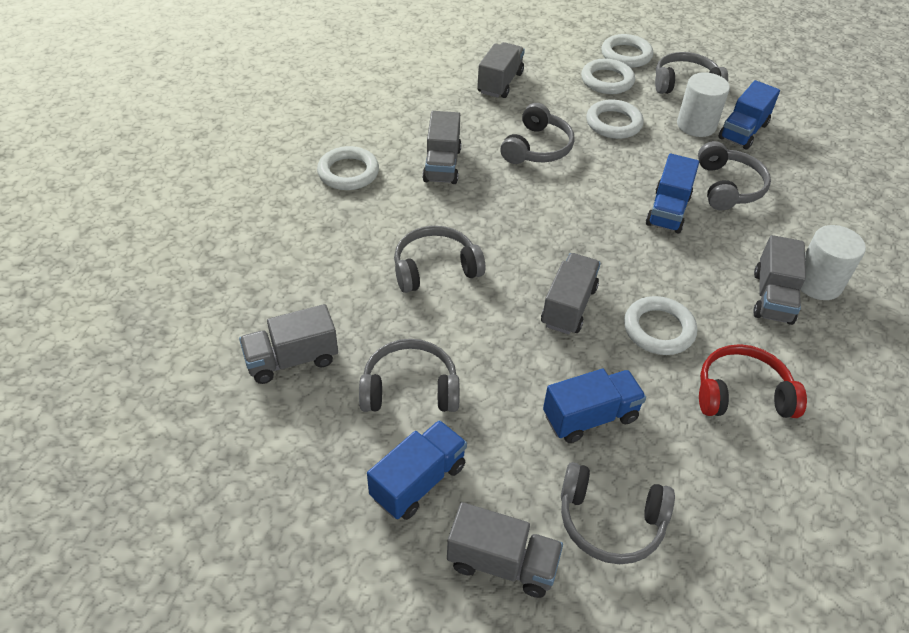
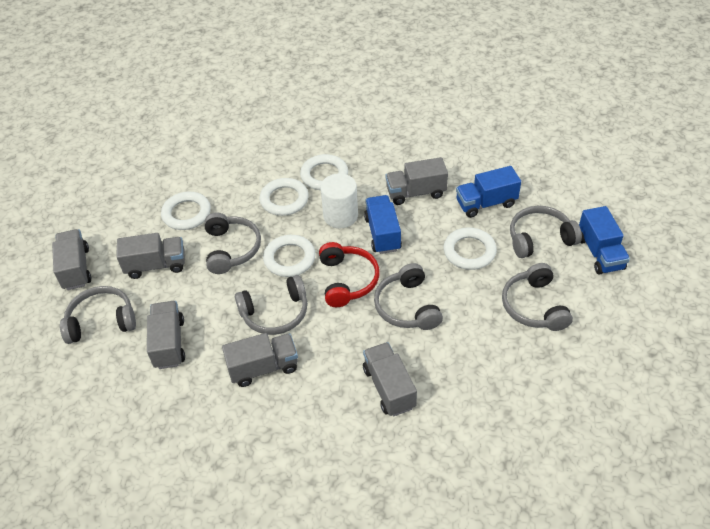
blue truck: 4 -> 3
white cylinder: 2 -> 1

